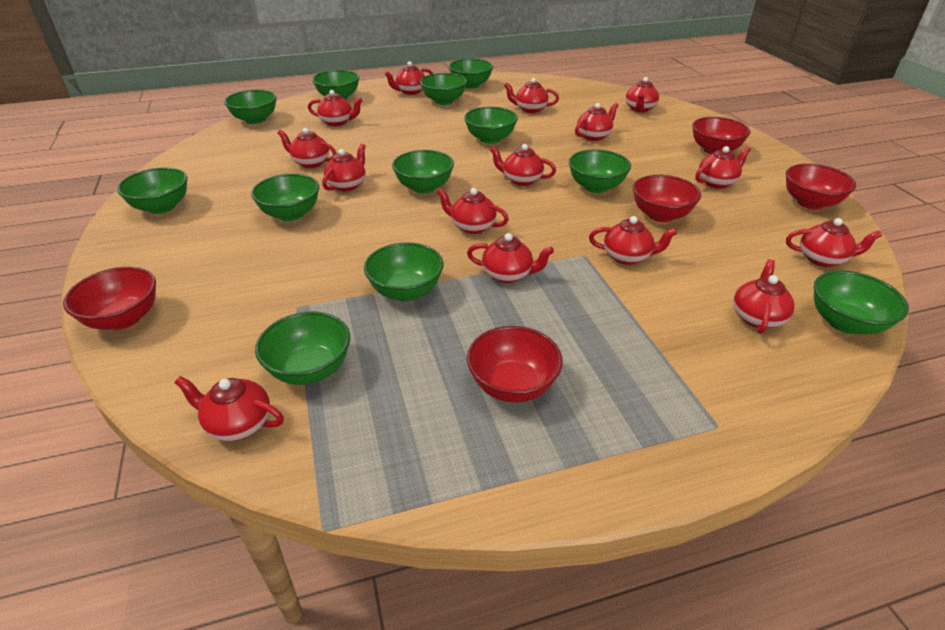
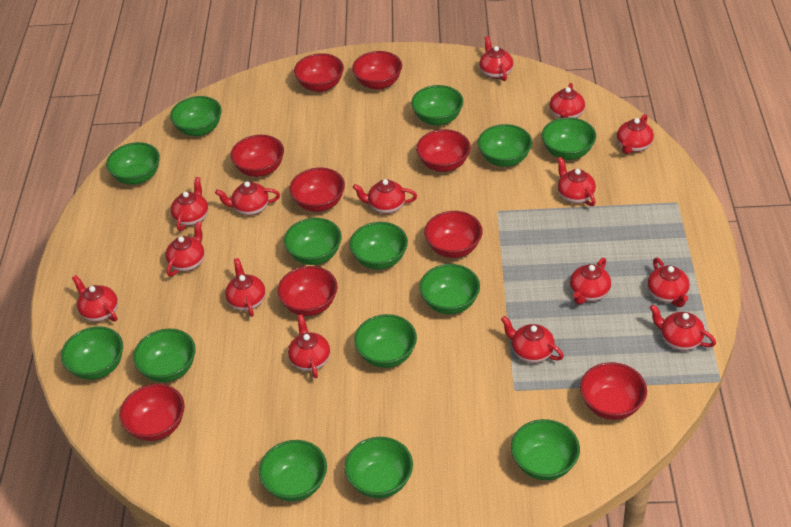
green bowl: 12 -> 14
red bowl: 5 -> 9

